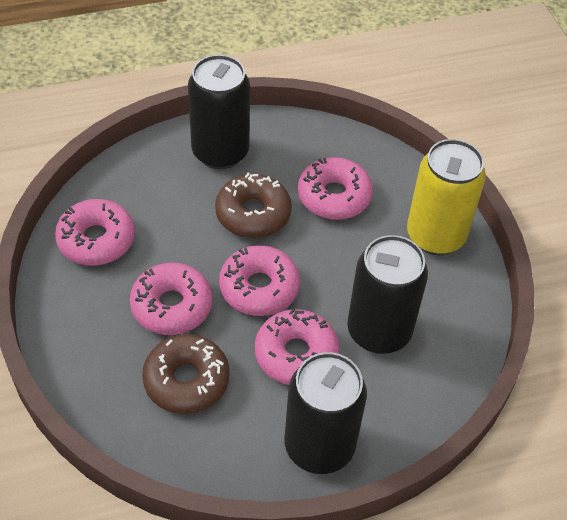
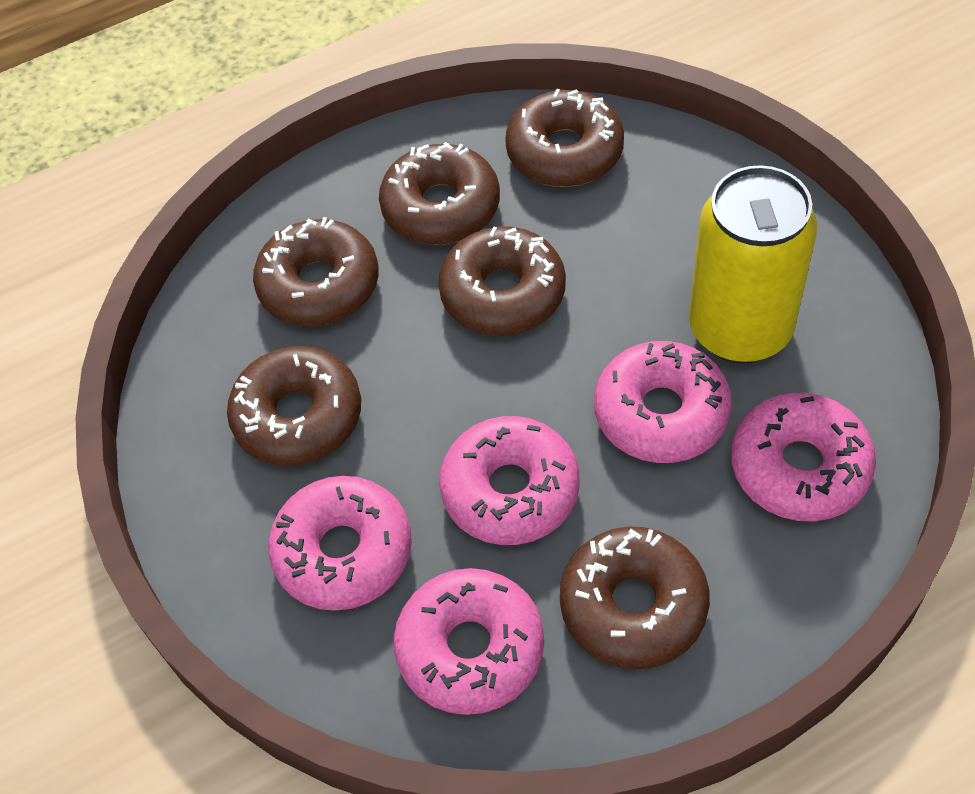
black can: 3 -> 0
brown donut: 2 -> 6

